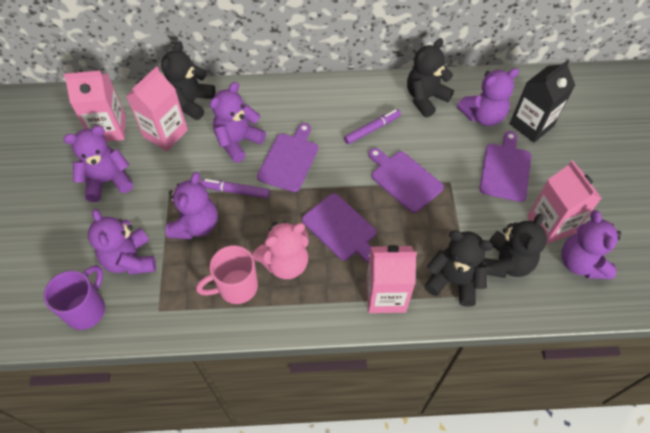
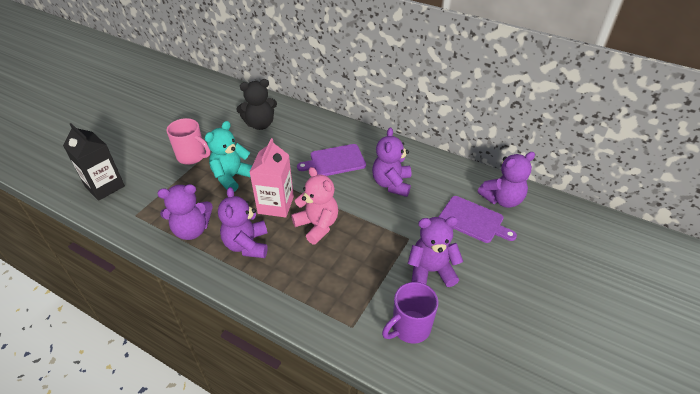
black teddy bear: 4 -> 1
pink carton: 4 -> 1
purple cutting board: 4 -> 2
purple marker: 2 -> 0
purple teddy bear: 6 -> 5
turquoise teddy bear: 0 -> 1

